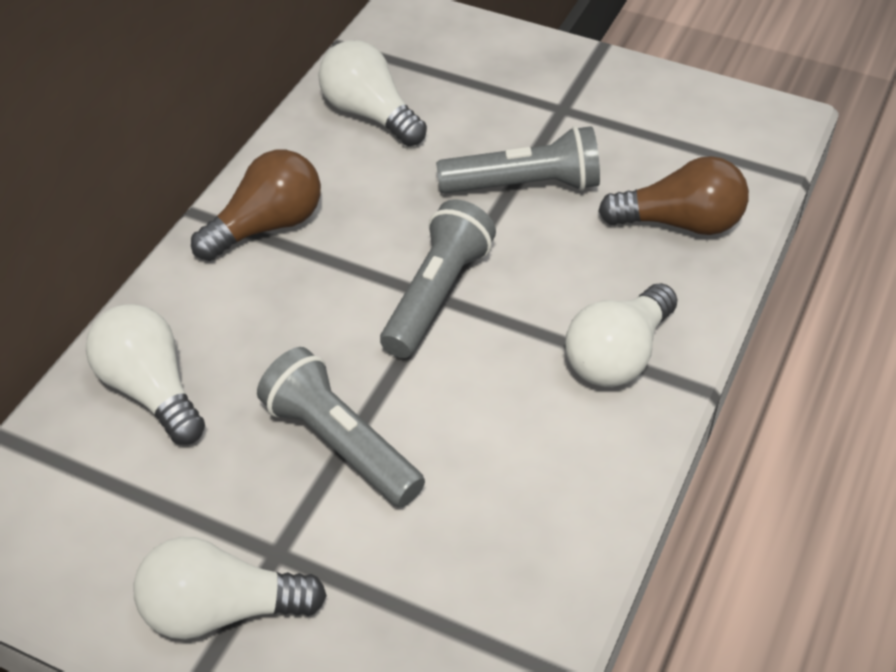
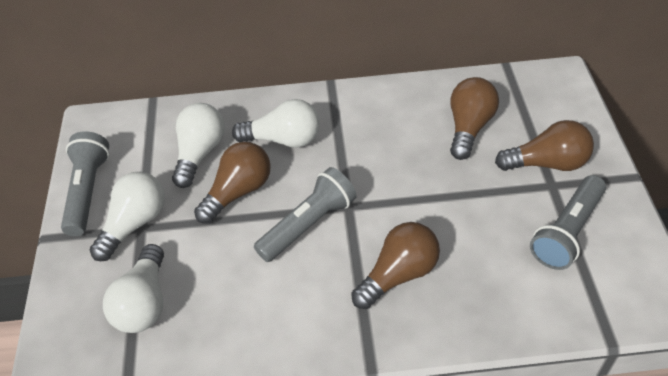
brown light bulb: 2 -> 4

